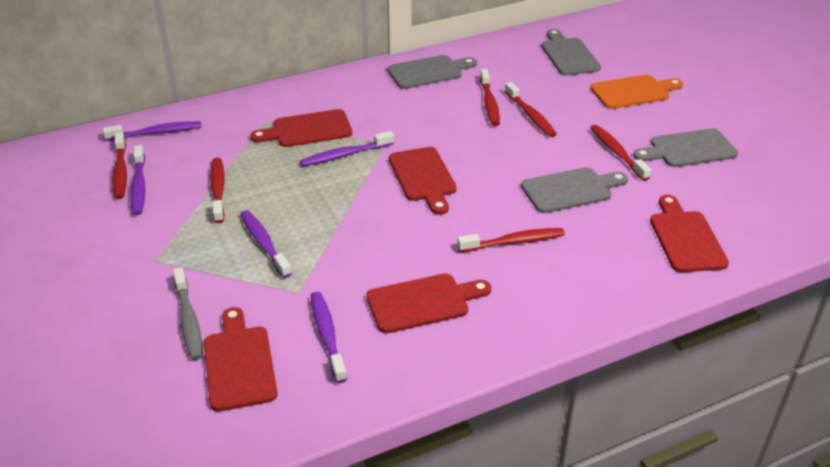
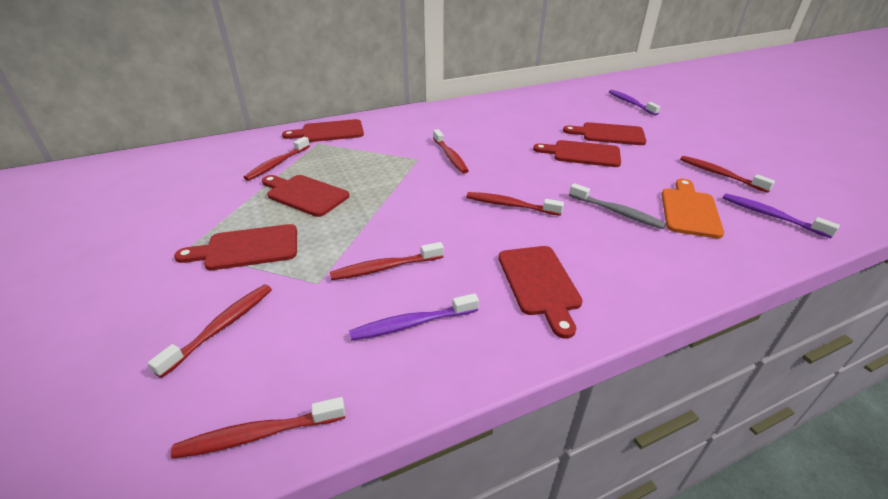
grey cutting board: 4 -> 0
purple toothbrush: 5 -> 3
red cutting board: 5 -> 6
red toothbrush: 6 -> 7

